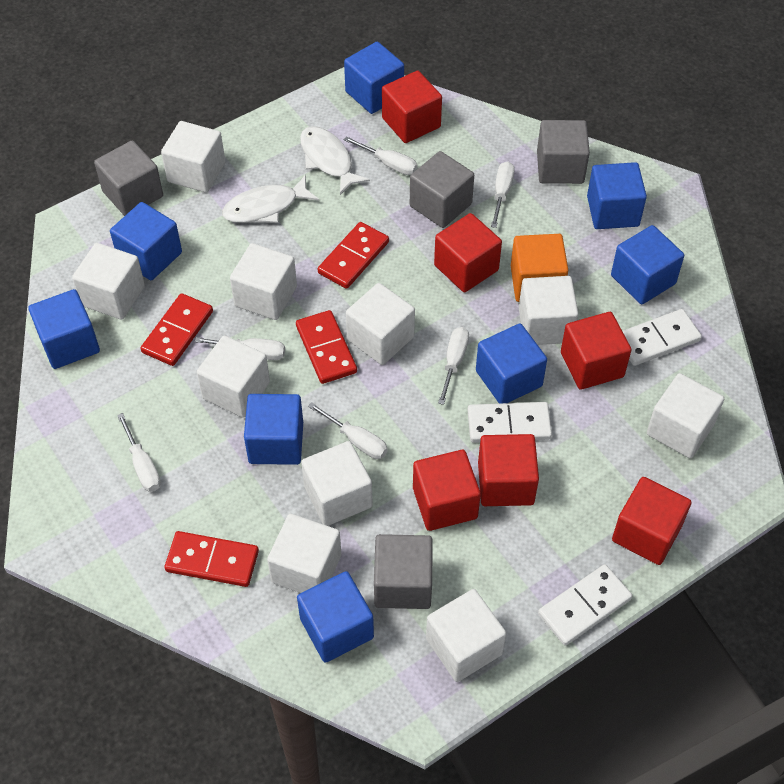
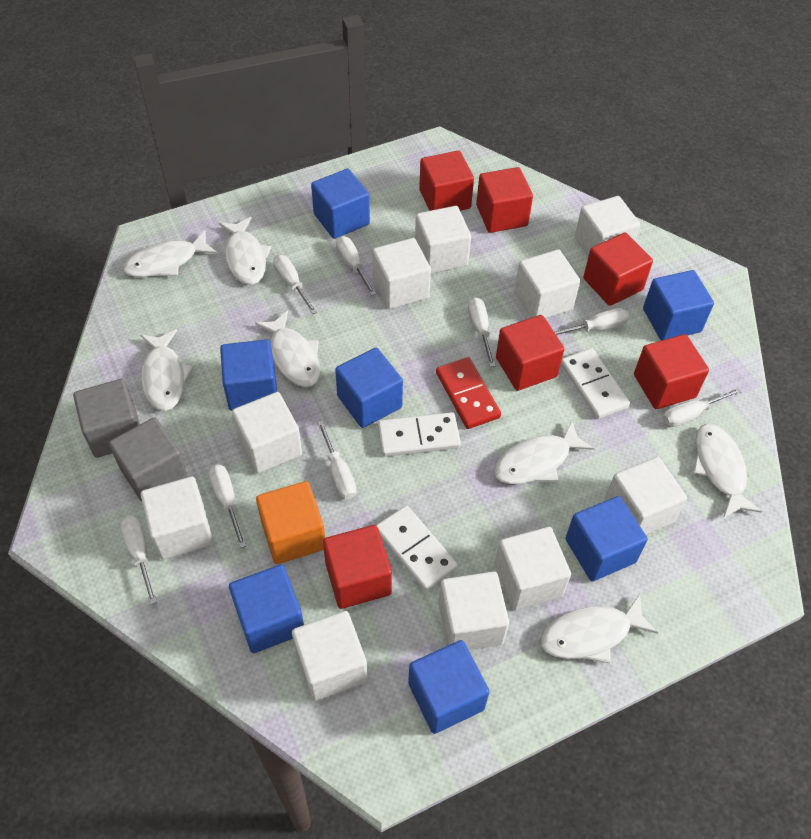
blue cube: 8 -> 7
grey cube: 4 -> 2
red domino: 4 -> 1
white fish: 2 -> 7
white screwdriver: 6 -> 8

